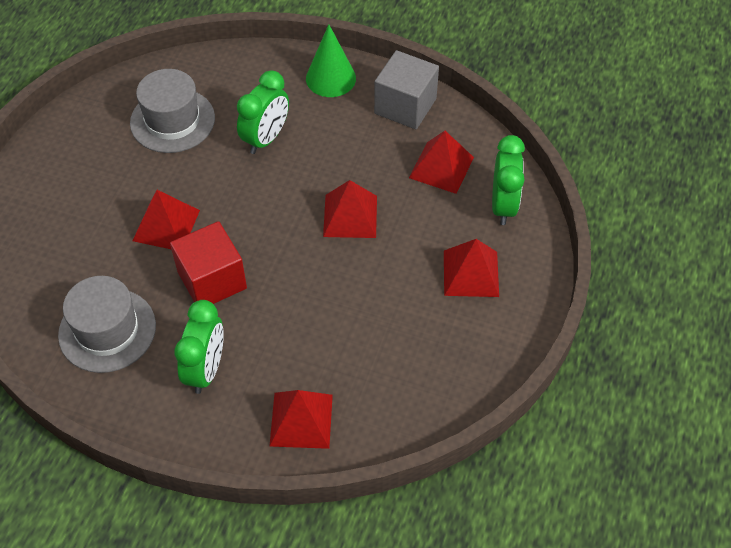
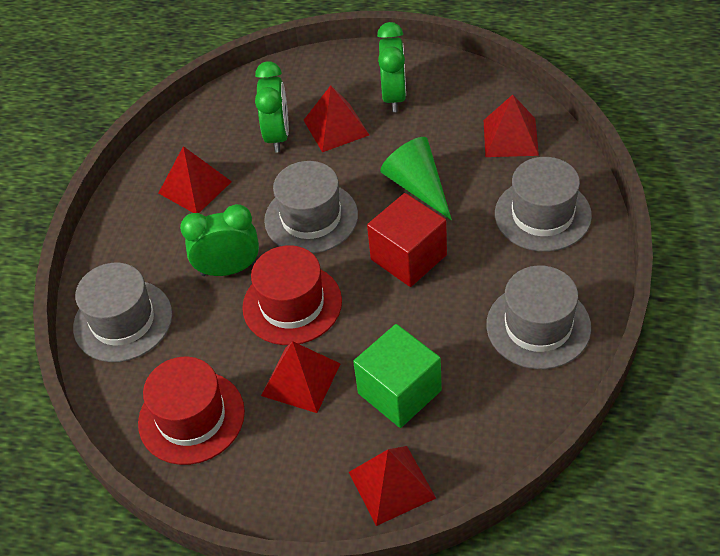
green cube: 0 -> 1
grey cube: 1 -> 0
grey hat: 2 -> 4
red hat: 0 -> 2

